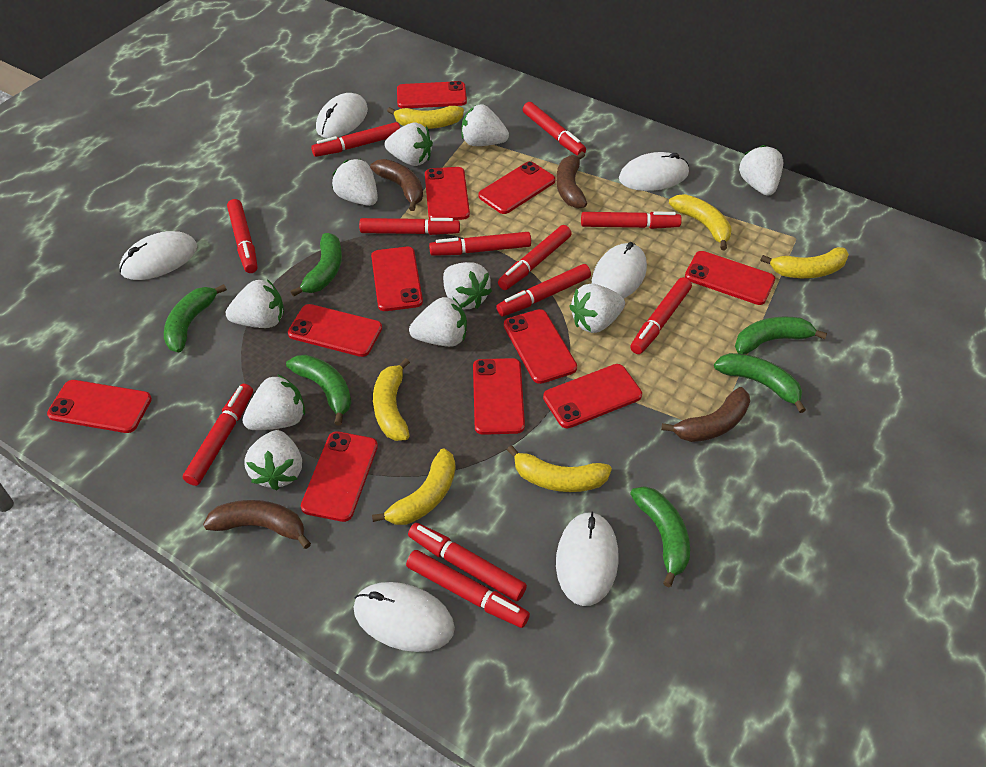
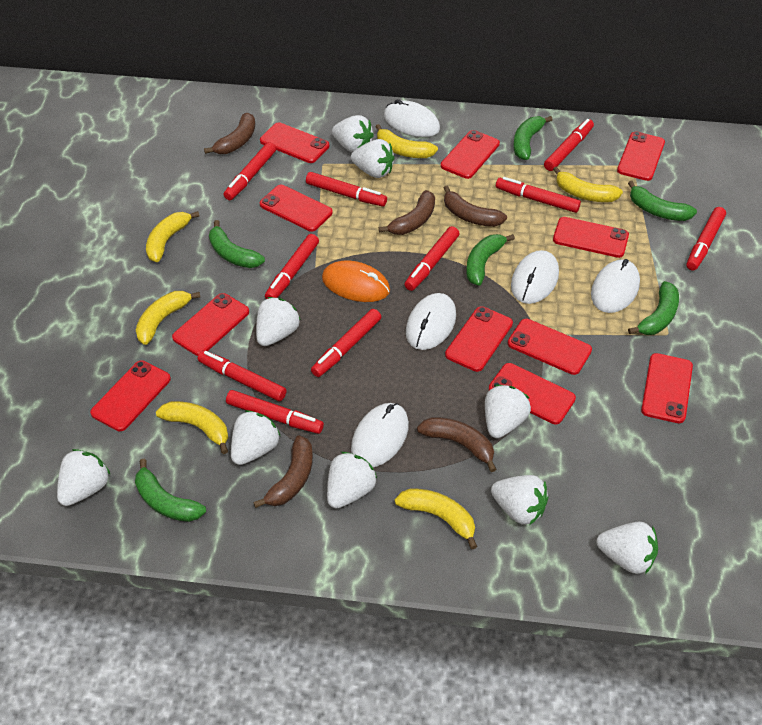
brown banana: 4 -> 5
orange mouse: 0 -> 1
red marker: 12 -> 10
white mouse: 6 -> 5
white strawberry: 10 -> 9

